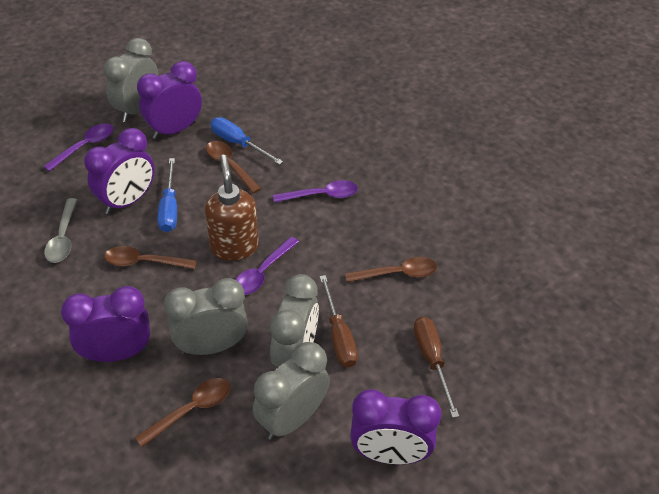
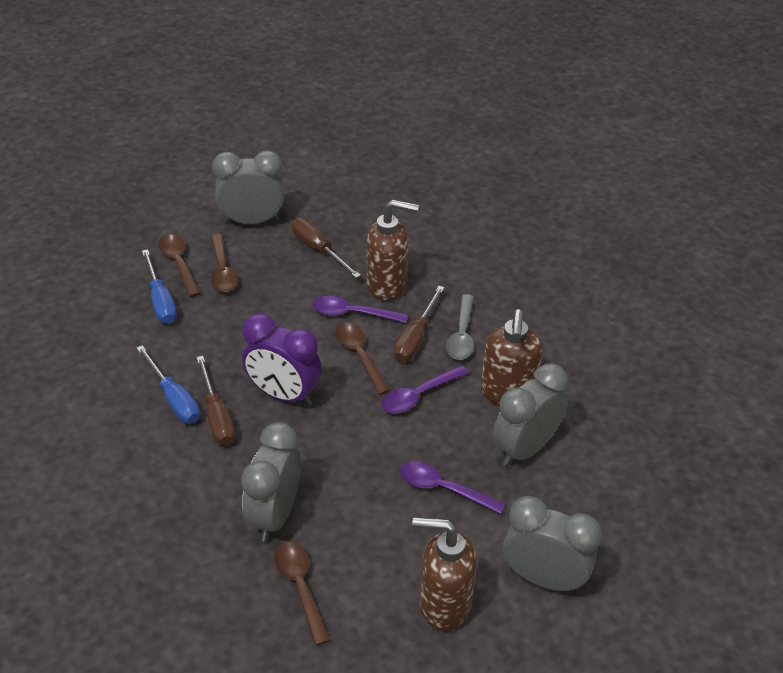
brown screwdriver: 2 -> 3
brown soap dispenser: 1 -> 3
purple clock: 4 -> 1

